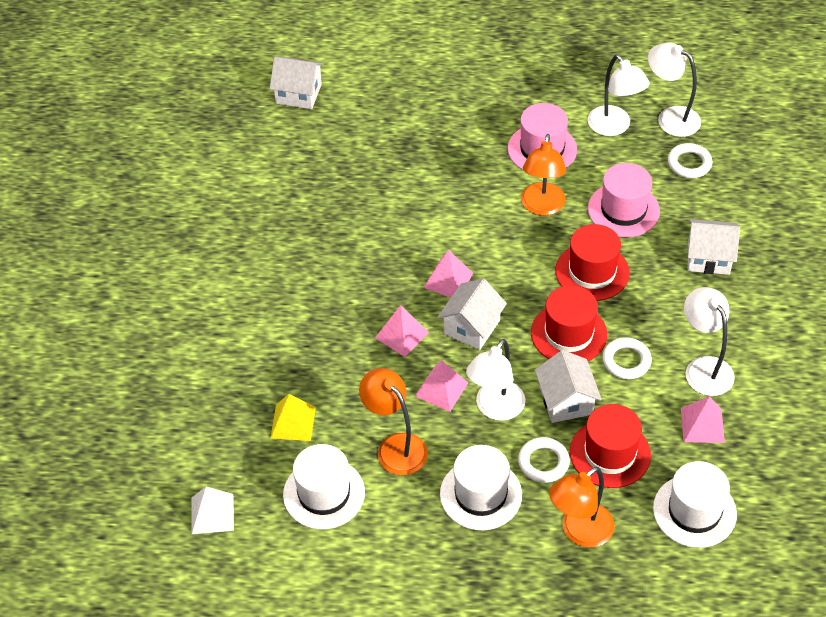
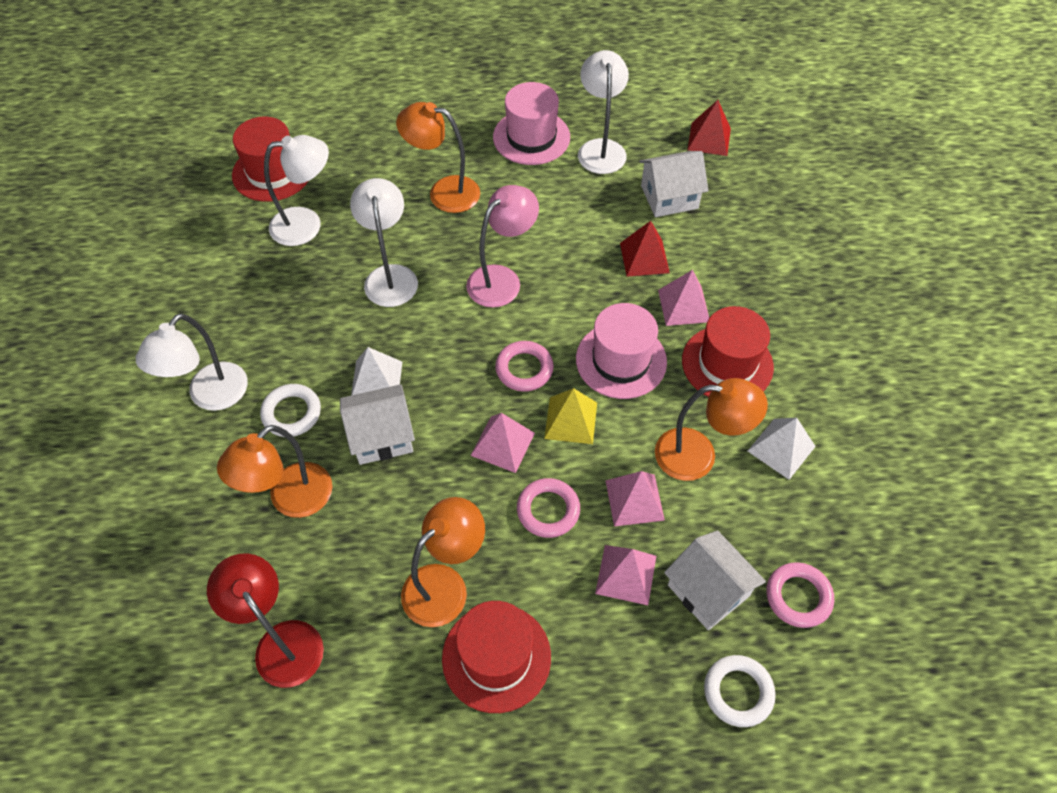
orange lamp: 3 -> 4
pink lamp: 0 -> 1
pink ring: 0 -> 3
red lamp: 0 -> 1
red pyramid: 0 -> 2
white hat: 3 -> 0
white house: 4 -> 3
white pyramid: 1 -> 2
white ring: 3 -> 2

